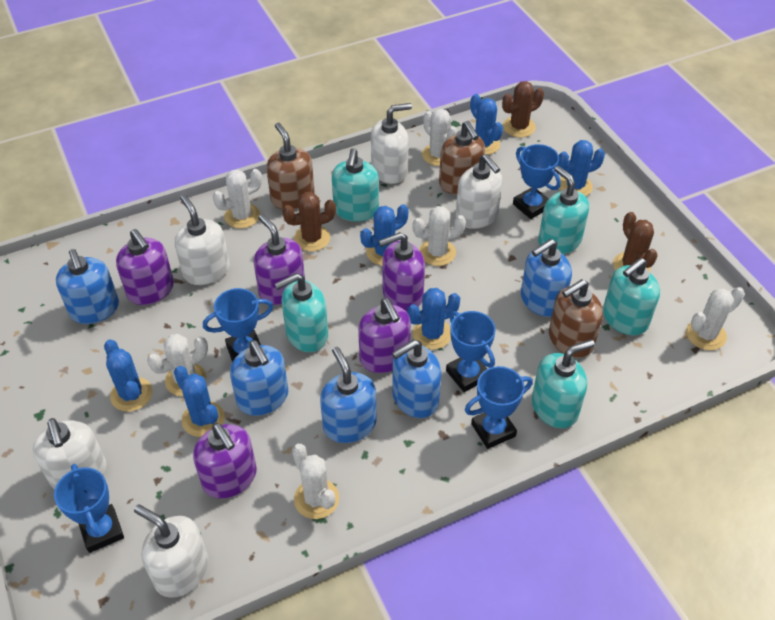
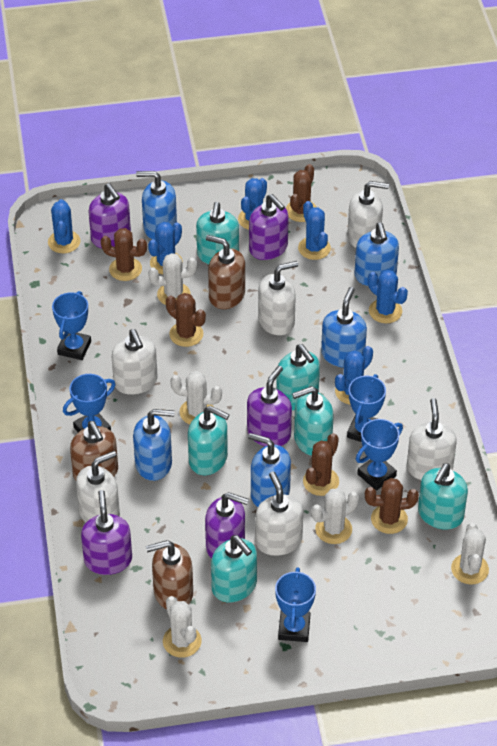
brown cactus: 3 -> 5
turquoise soap dispenser: 5 -> 6
white cactus: 6 -> 5
white soap dispenser: 5 -> 6

